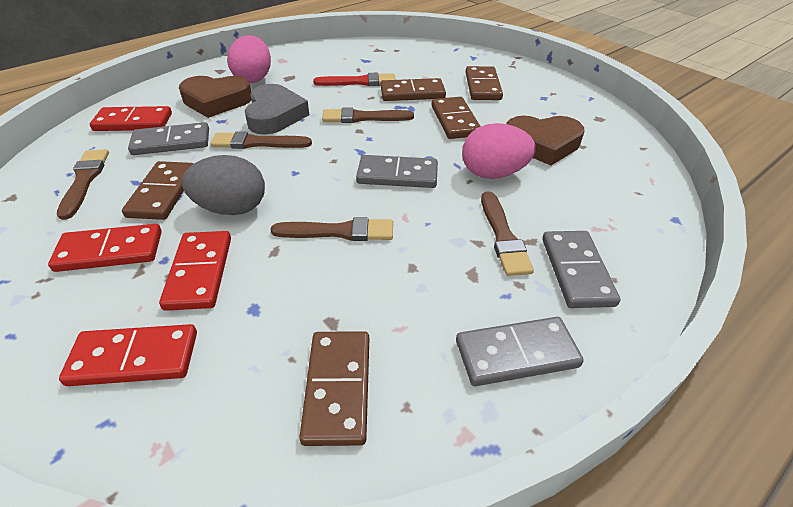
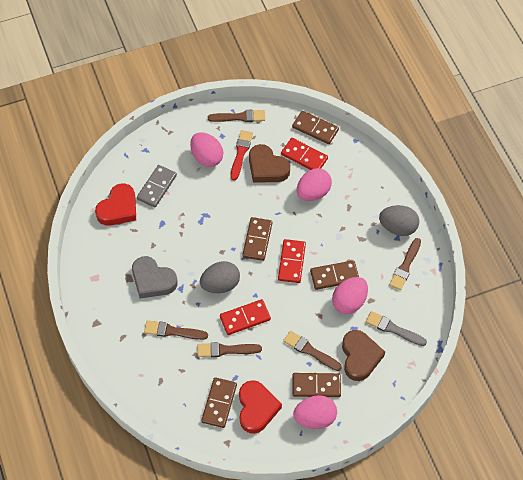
grey brush: 0 -> 1
grey domino: 4 -> 1
grey egg: 1 -> 2
pink egg: 2 -> 4
red domino: 4 -> 3
red heart: 0 -> 2

